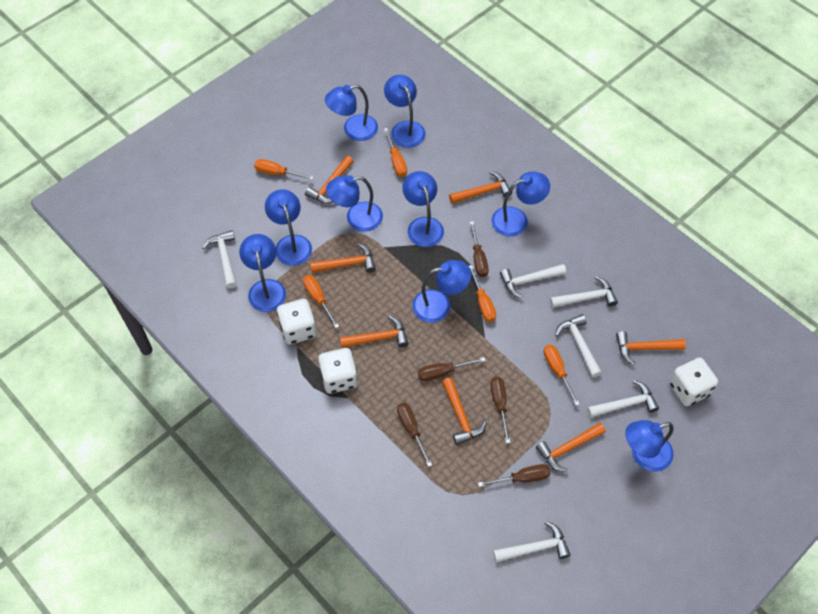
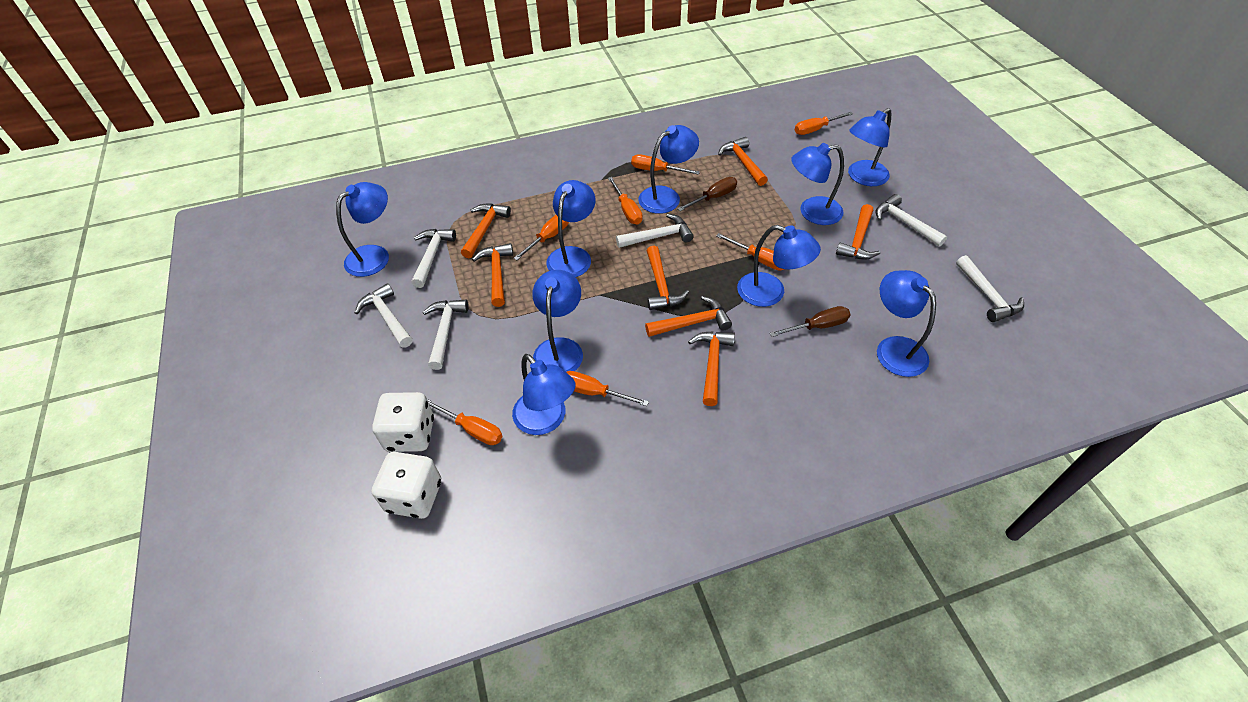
brown screwdriver: 5 -> 2
orange screwdriver: 5 -> 7
white dice: 3 -> 2

